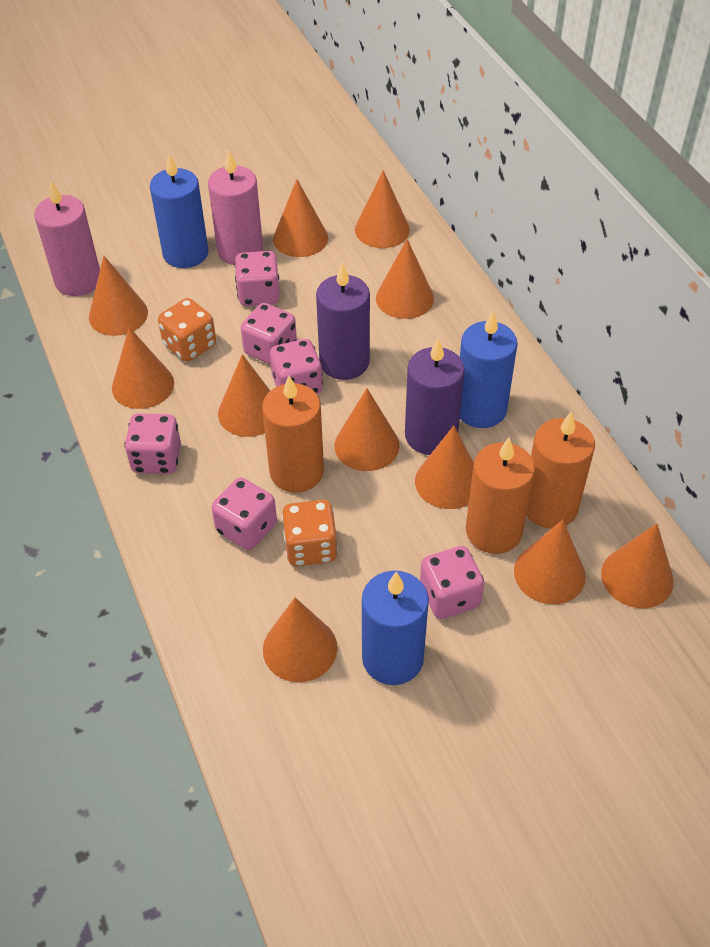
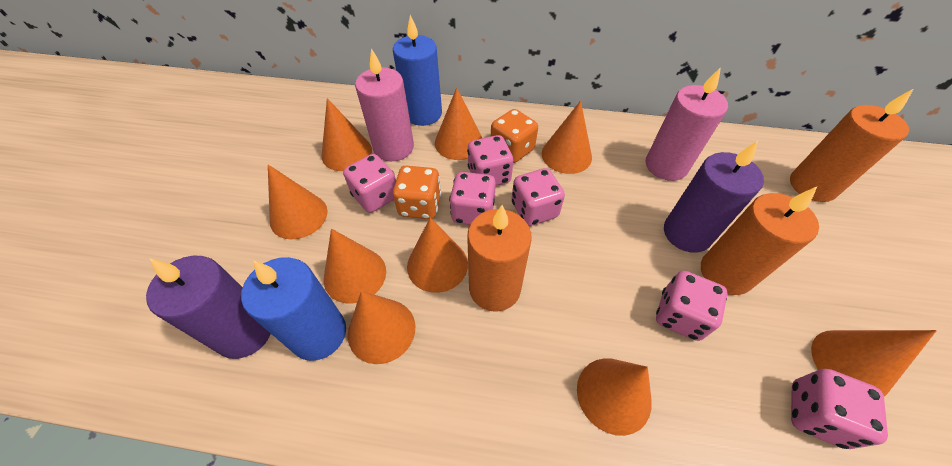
blue candle: 3 -> 2
orange cone: 11 -> 9

